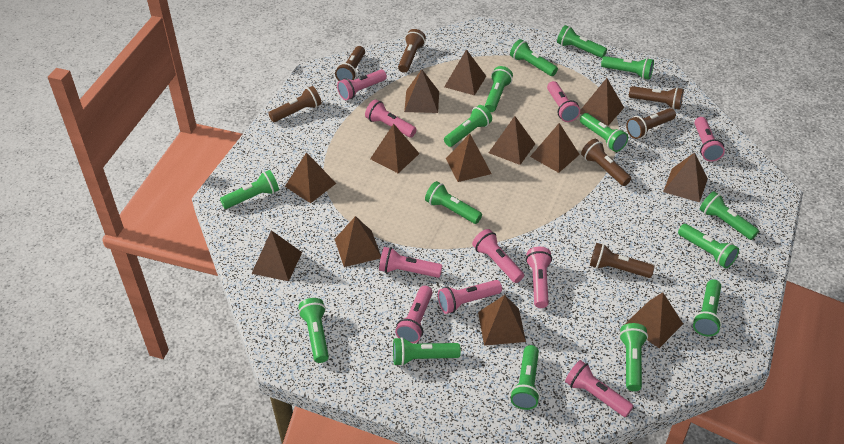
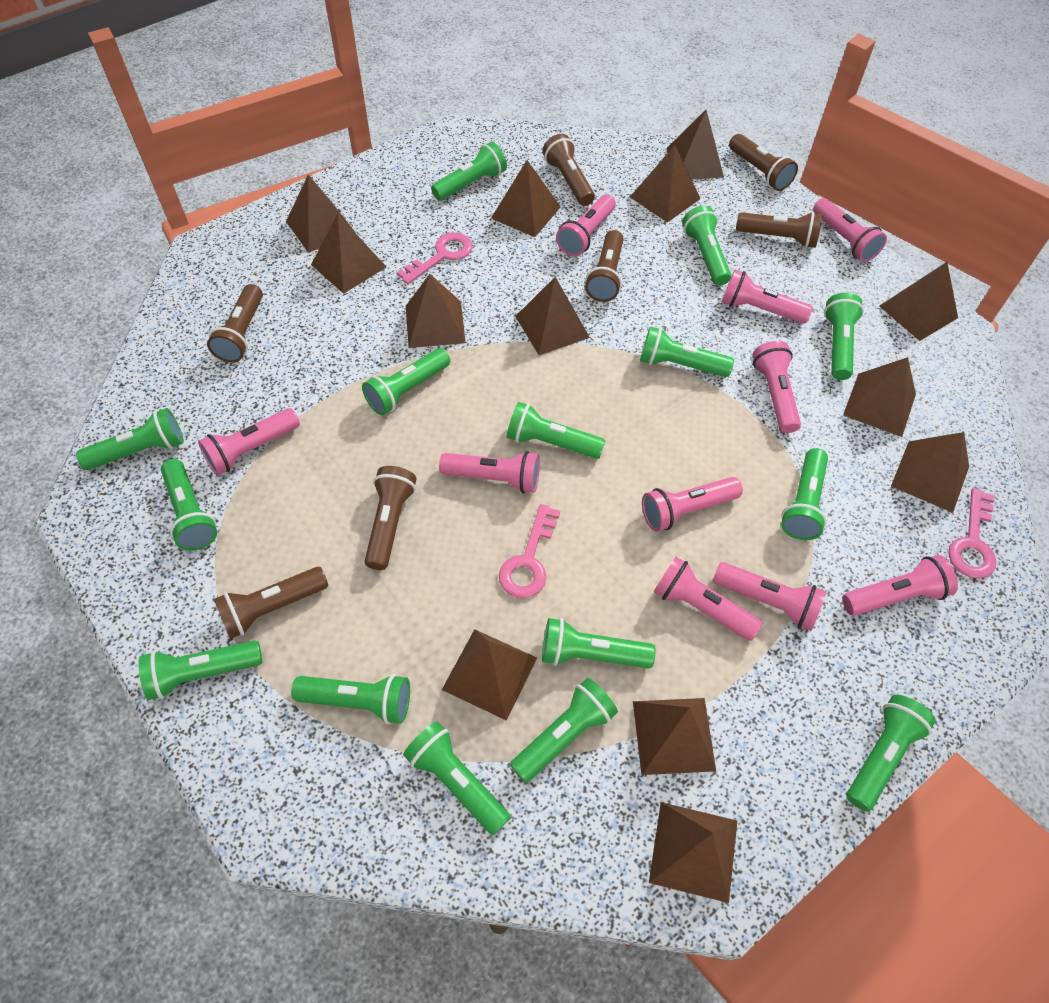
pink key: 0 -> 3

